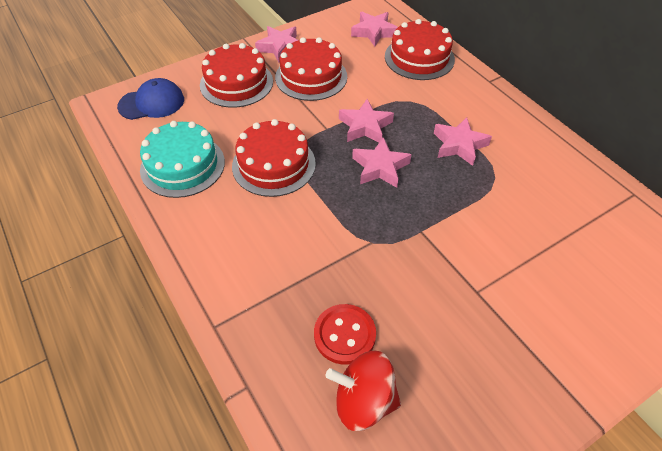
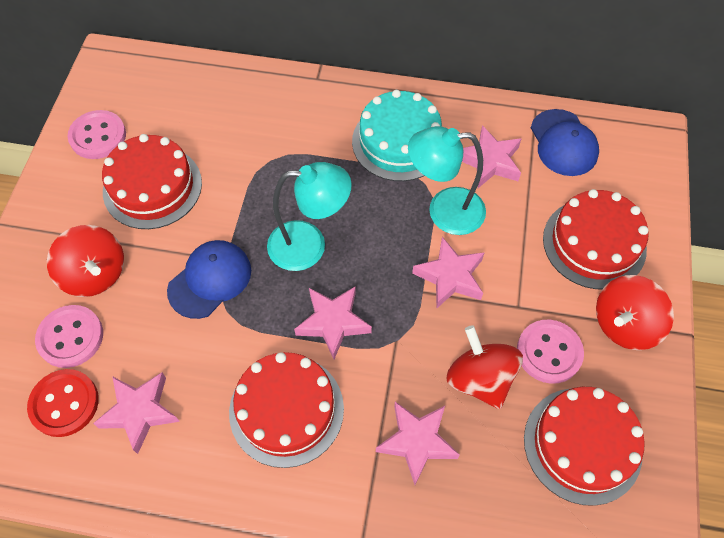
blue cap: 1 -> 2
pink button: 0 -> 3
red spinning top: 1 -> 3
turquoise lamp: 0 -> 2

